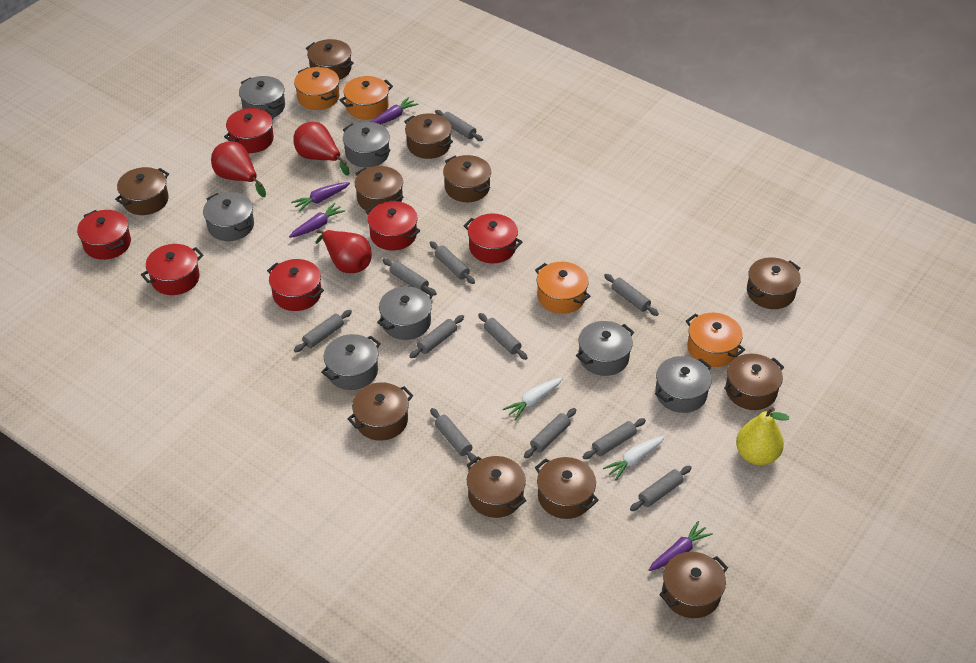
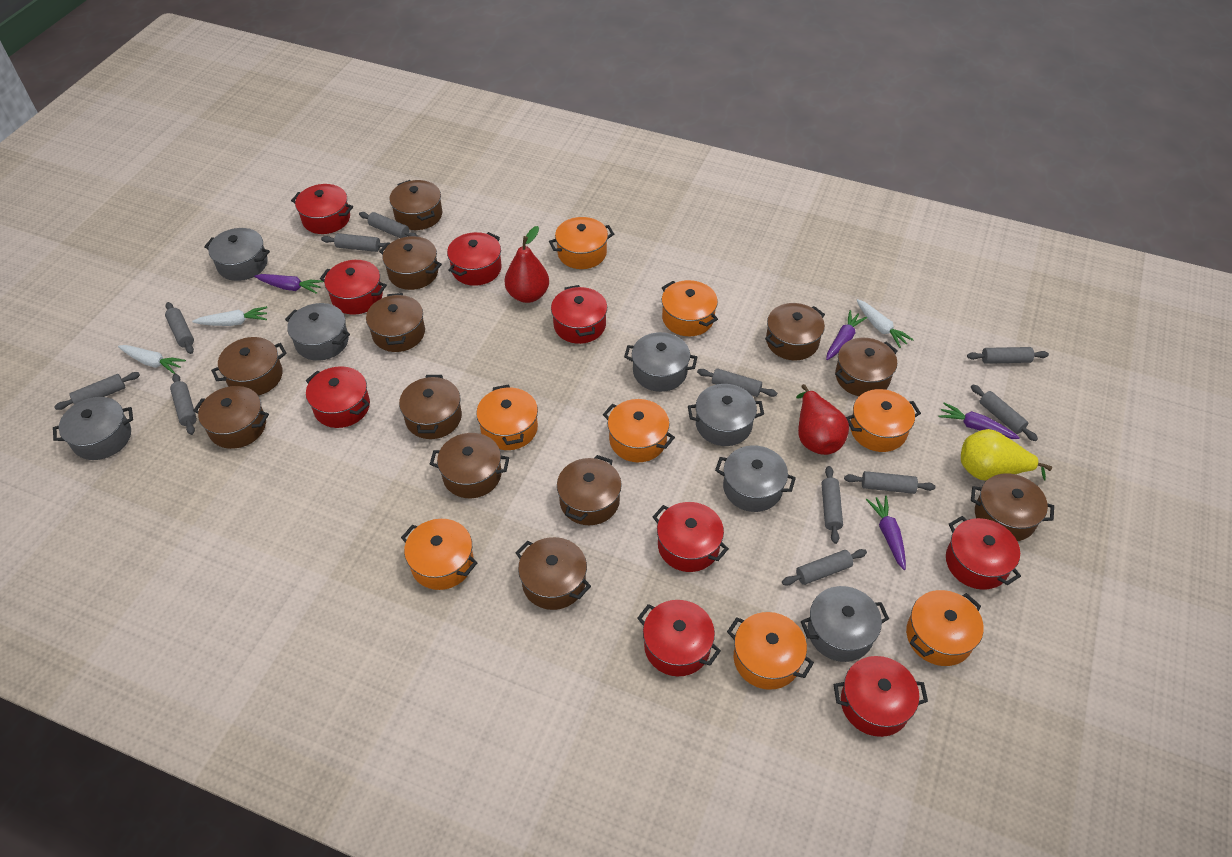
brown pot: 11 -> 12
orange pot: 4 -> 8
red pear: 3 -> 2
red pot: 6 -> 9
white carrot: 2 -> 3

